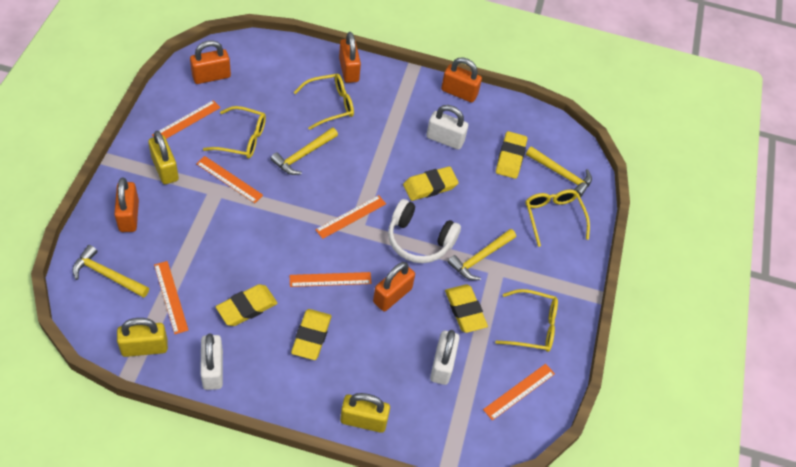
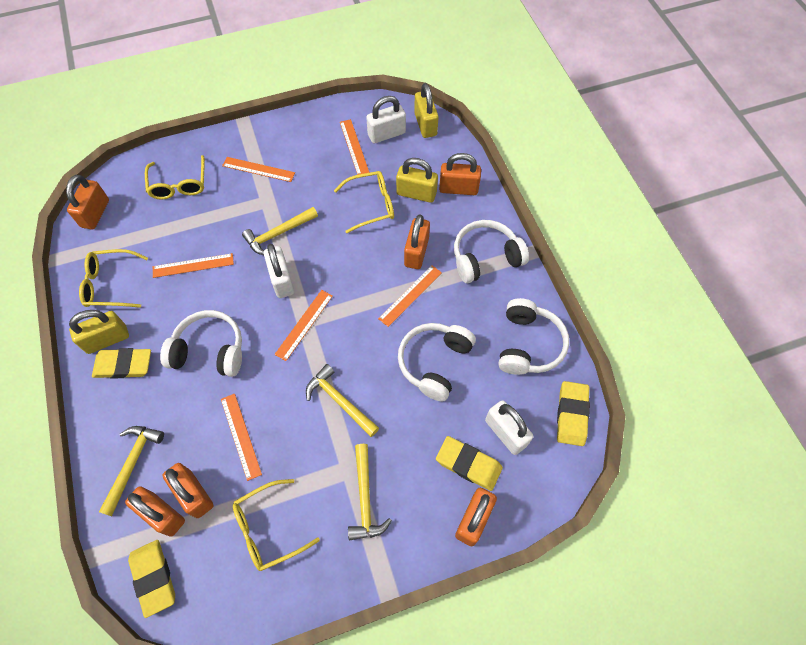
orange padlock: 5 -> 6
white headphones: 1 -> 4
yellow eraser: 5 -> 4

